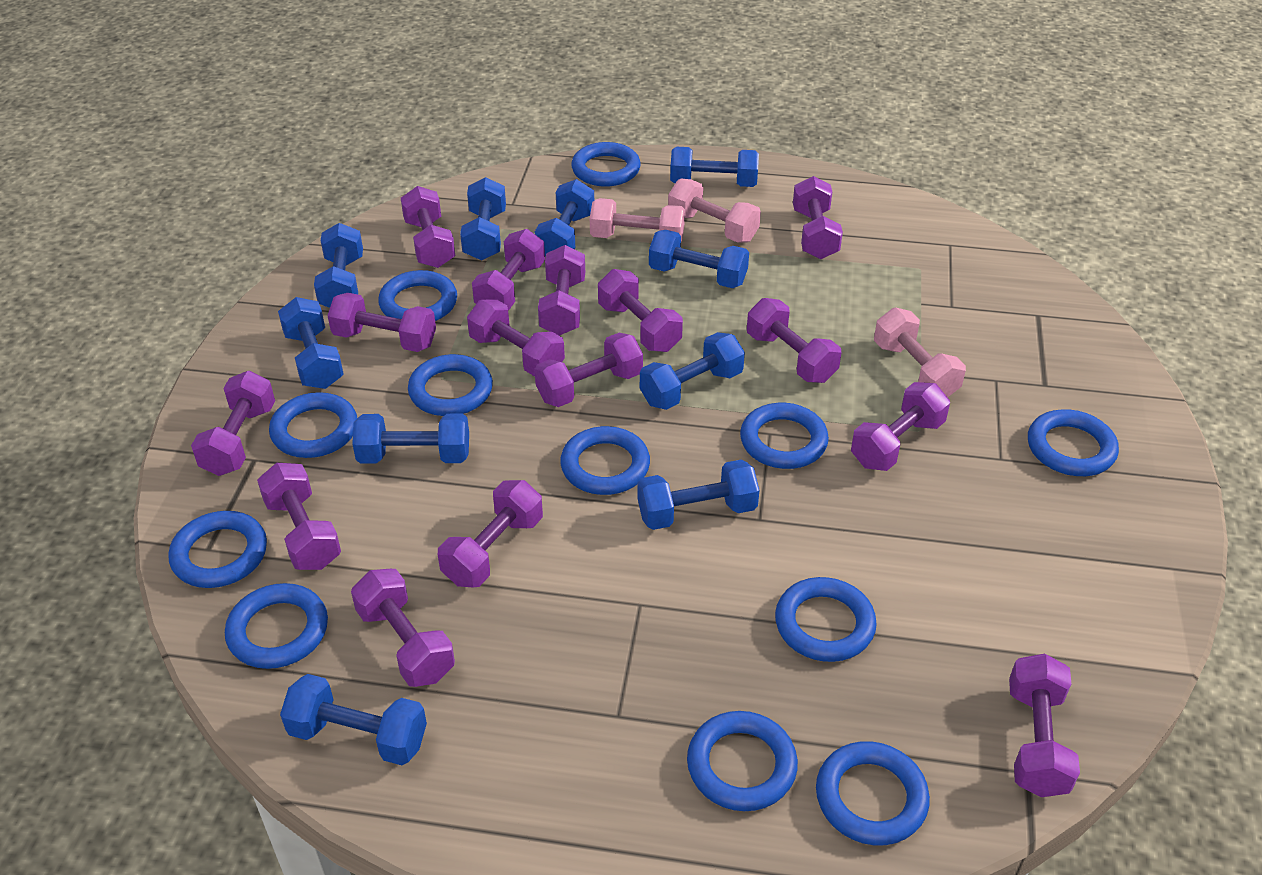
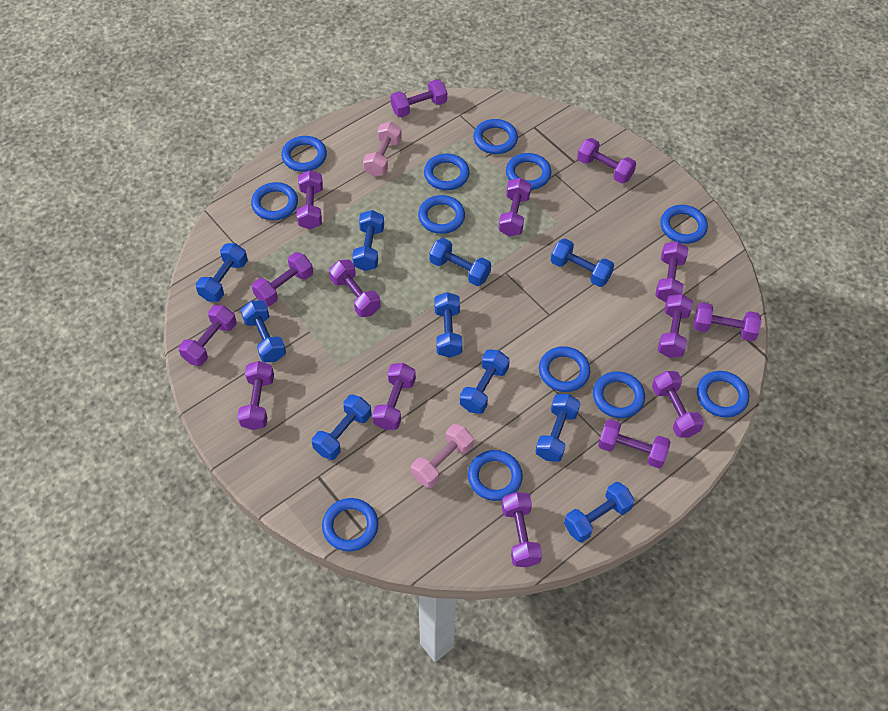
pink dumbbell: 3 -> 2

